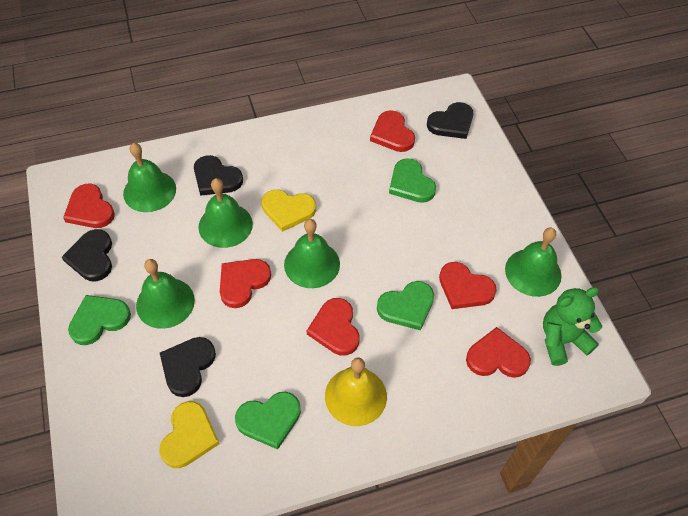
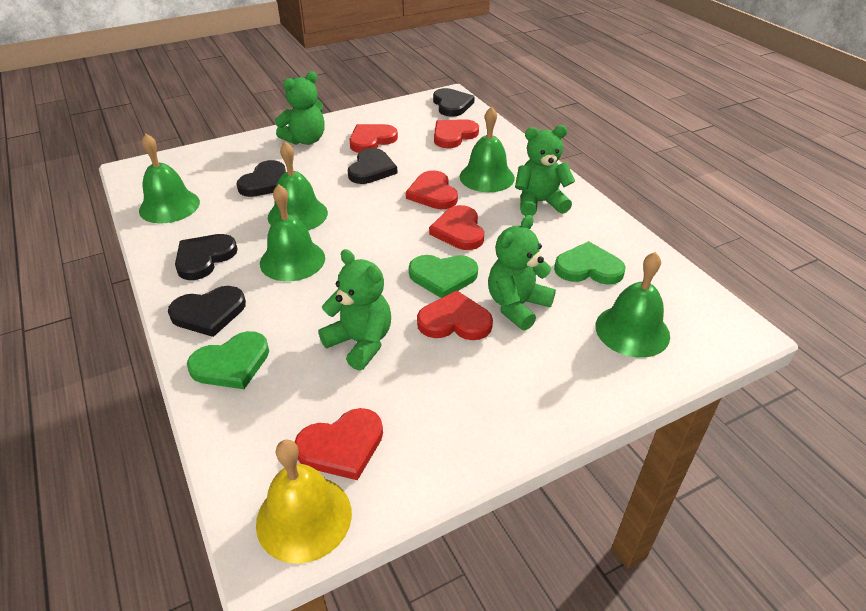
black heart: 4 -> 5
green heart: 4 -> 3
green teddy bear: 1 -> 4
yellow heart: 2 -> 0

